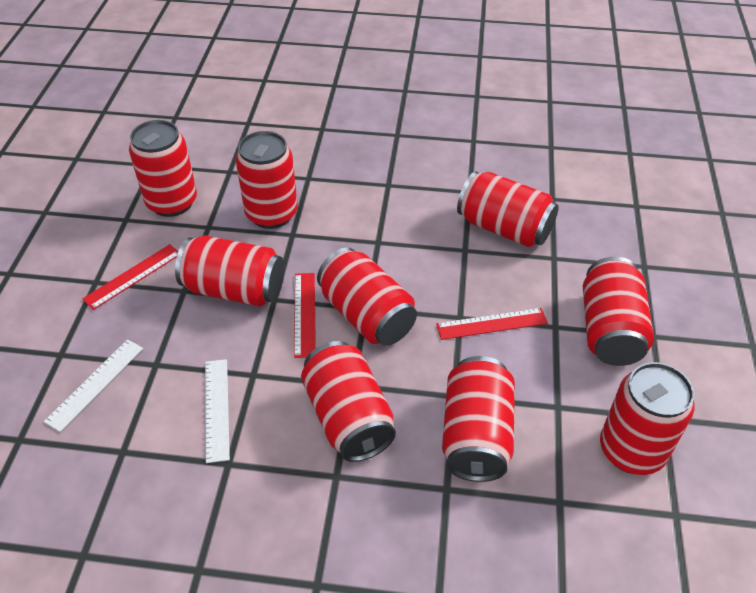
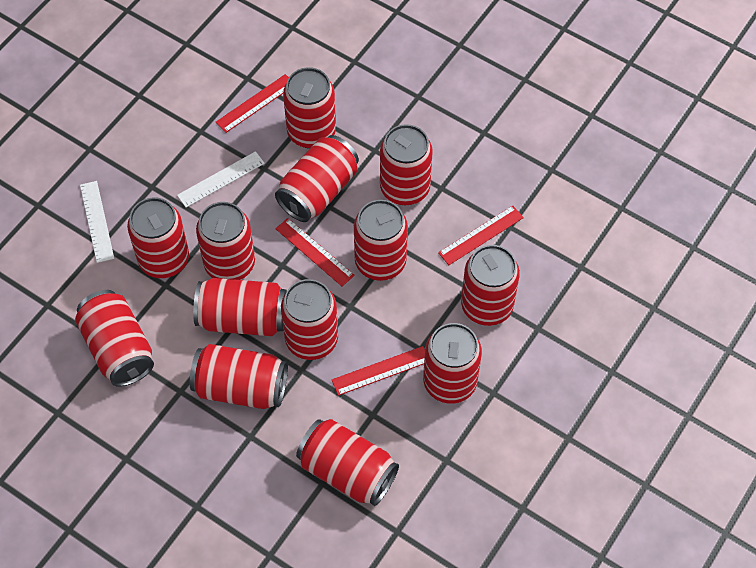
red can: 9 -> 13
red ruler: 3 -> 4

